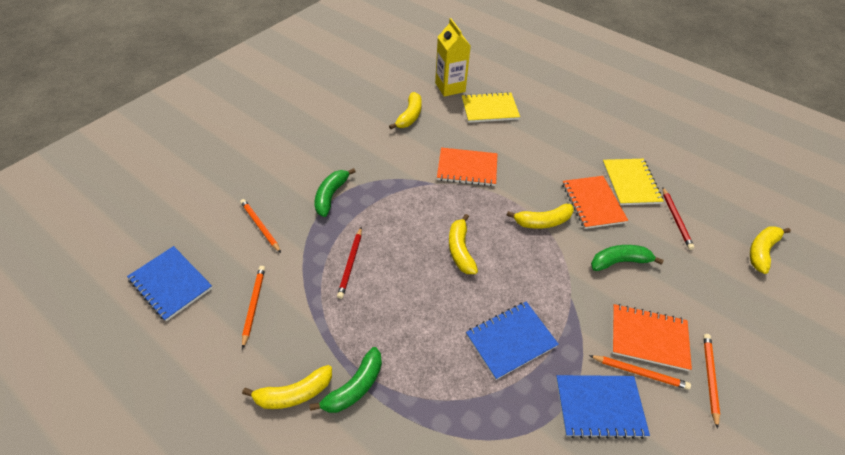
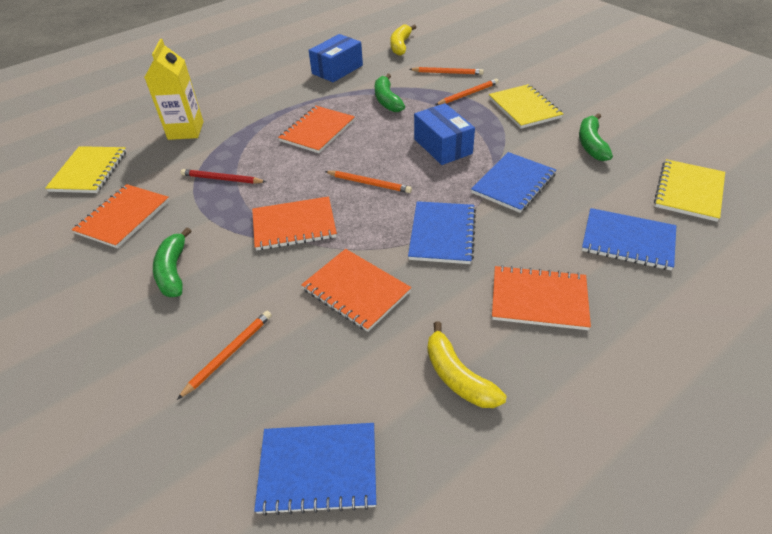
blue box: 0 -> 2
blue notebook: 3 -> 4
orange notebook: 3 -> 5
red pencil: 2 -> 1
yellow banana: 5 -> 2
yellow notebook: 2 -> 3

